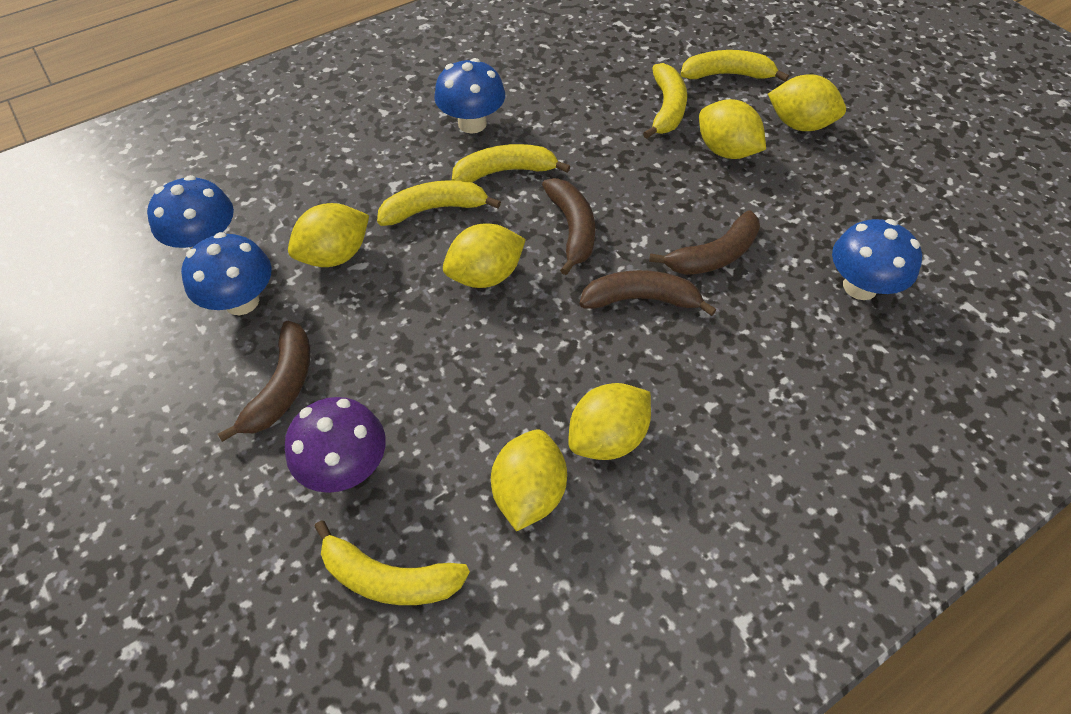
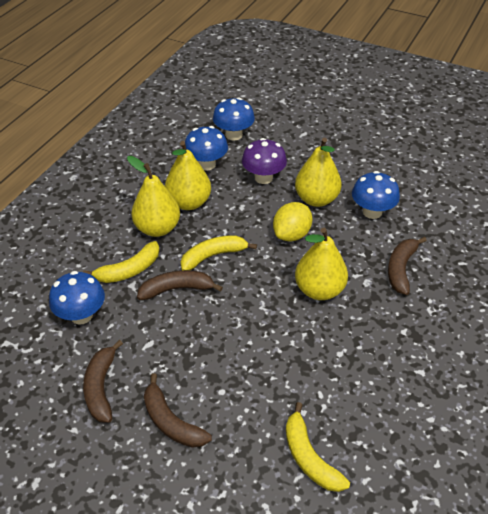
yellow banana: 5 -> 3
yellow lemon: 6 -> 1
yellow pear: 0 -> 4

